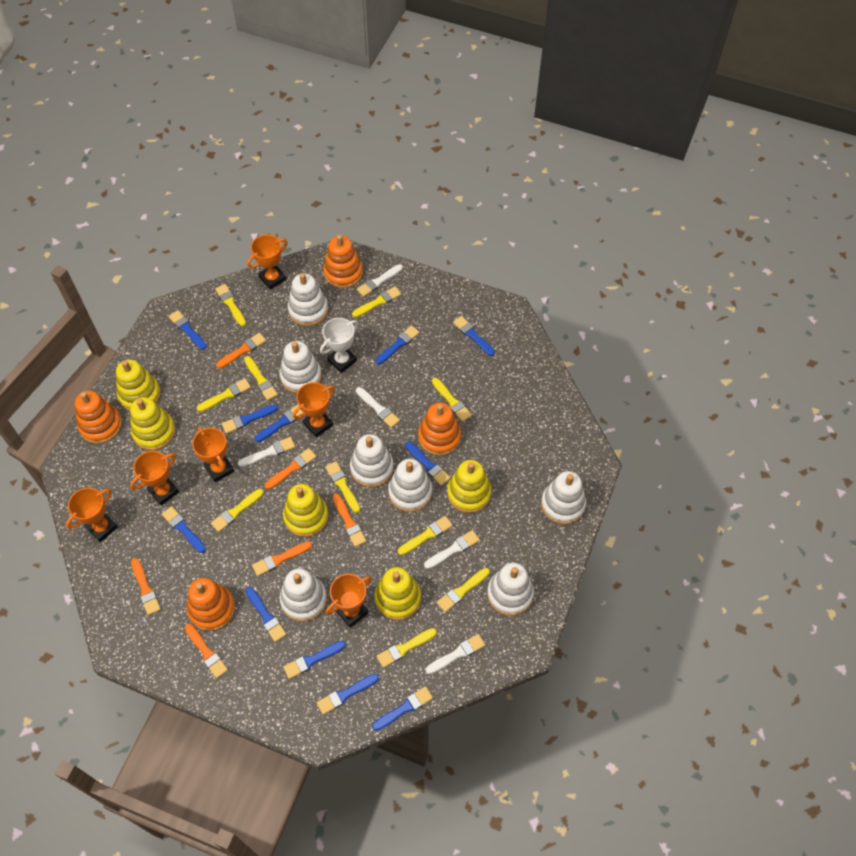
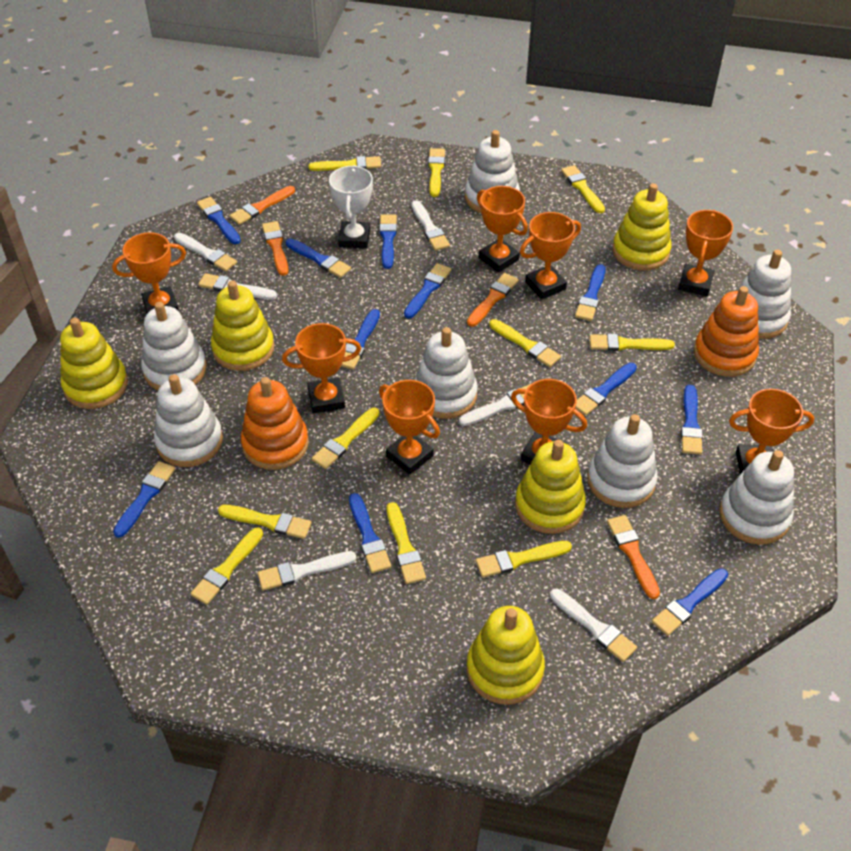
orange brush: 6 -> 4
orange stacking toy: 4 -> 2
orange trophy: 6 -> 8
white brush: 5 -> 6

